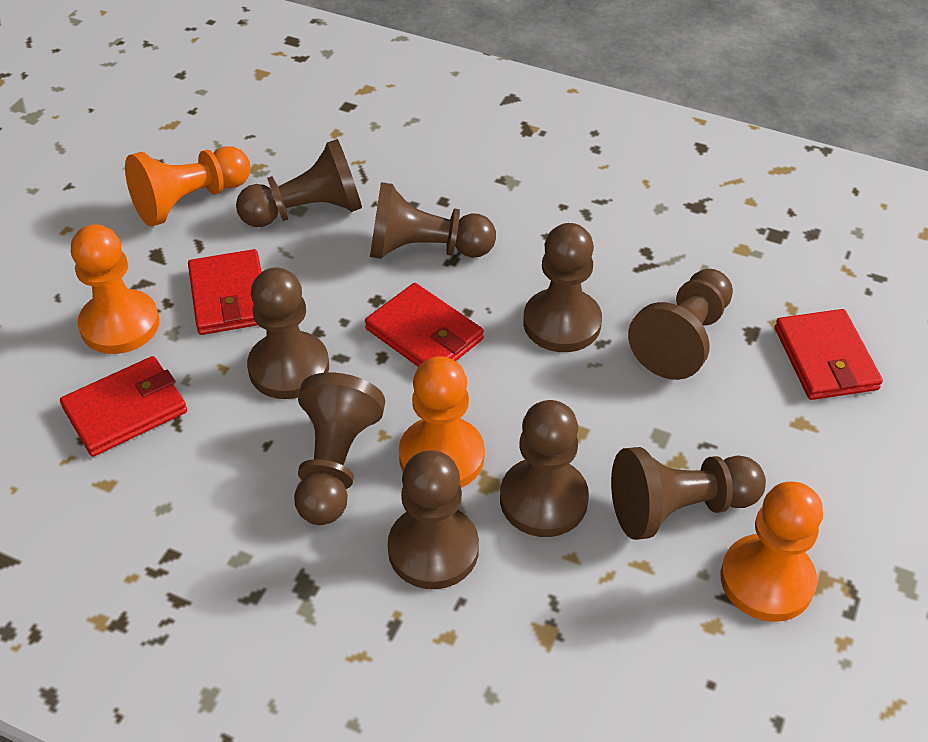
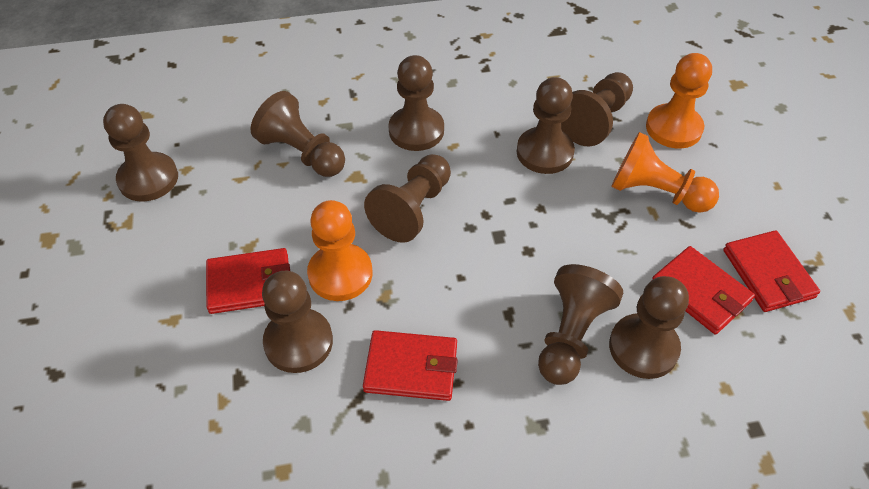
orange pawn: 4 -> 3

